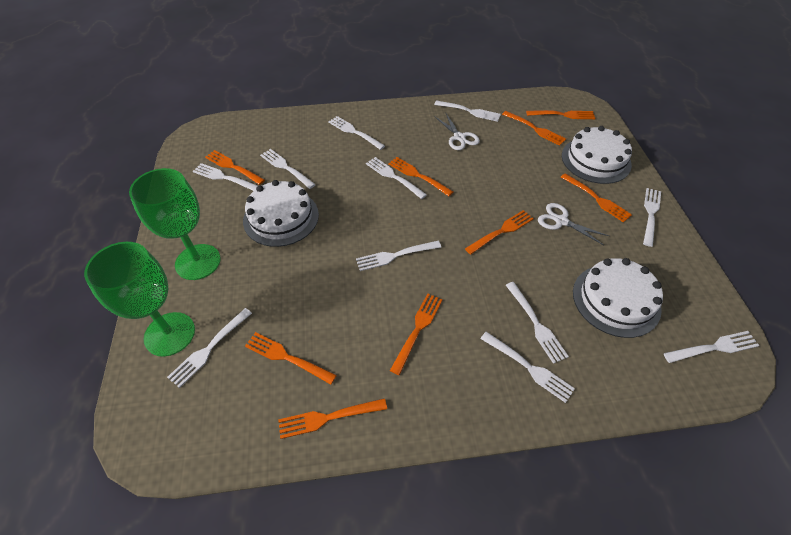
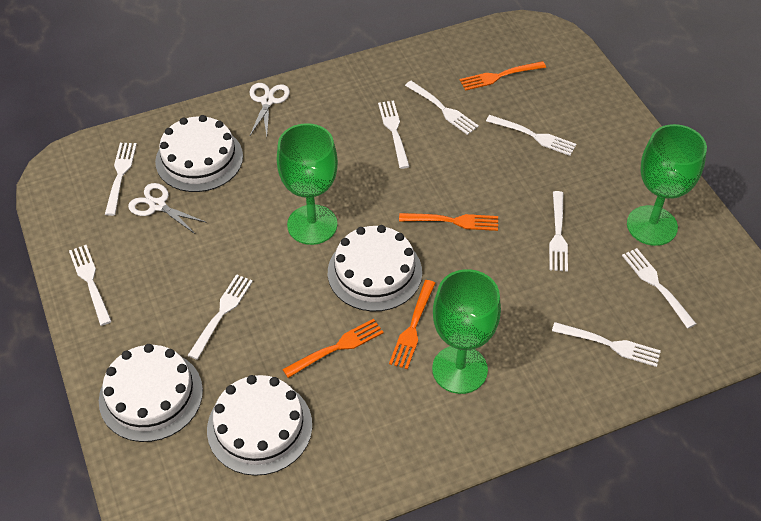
green goblet: 2 -> 3
orange fork: 9 -> 4
white cake: 3 -> 4
white fork: 11 -> 9

